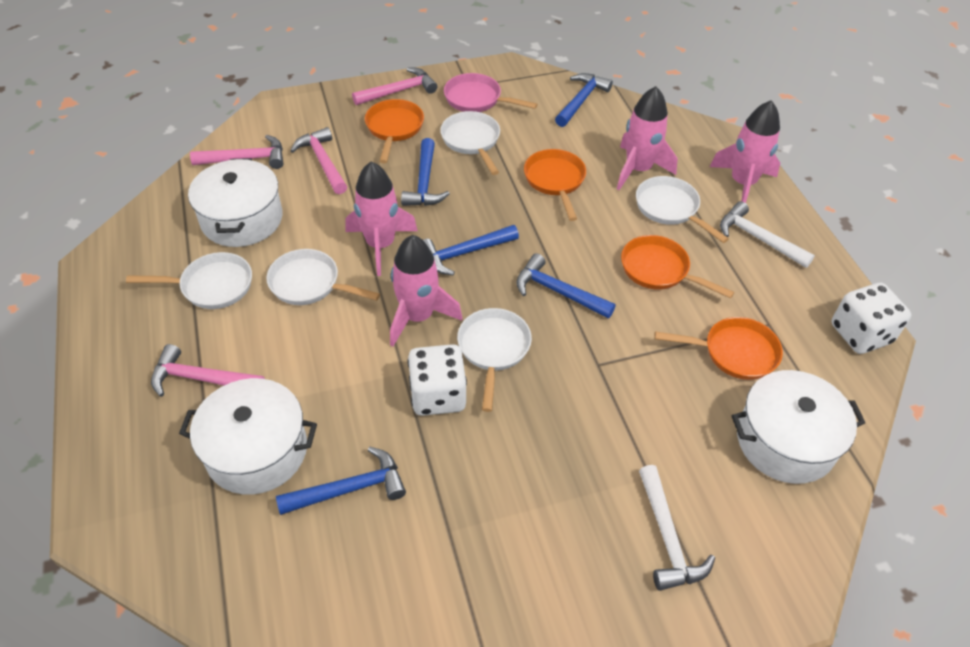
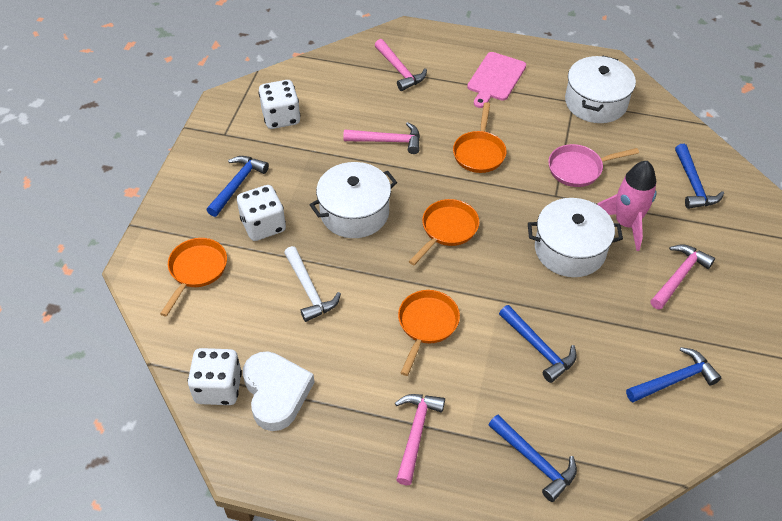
pink cutting board: 0 -> 1
pink rocket: 4 -> 1
white dice: 2 -> 3
white hammer: 2 -> 1
white heart: 0 -> 1
white pan: 5 -> 0

